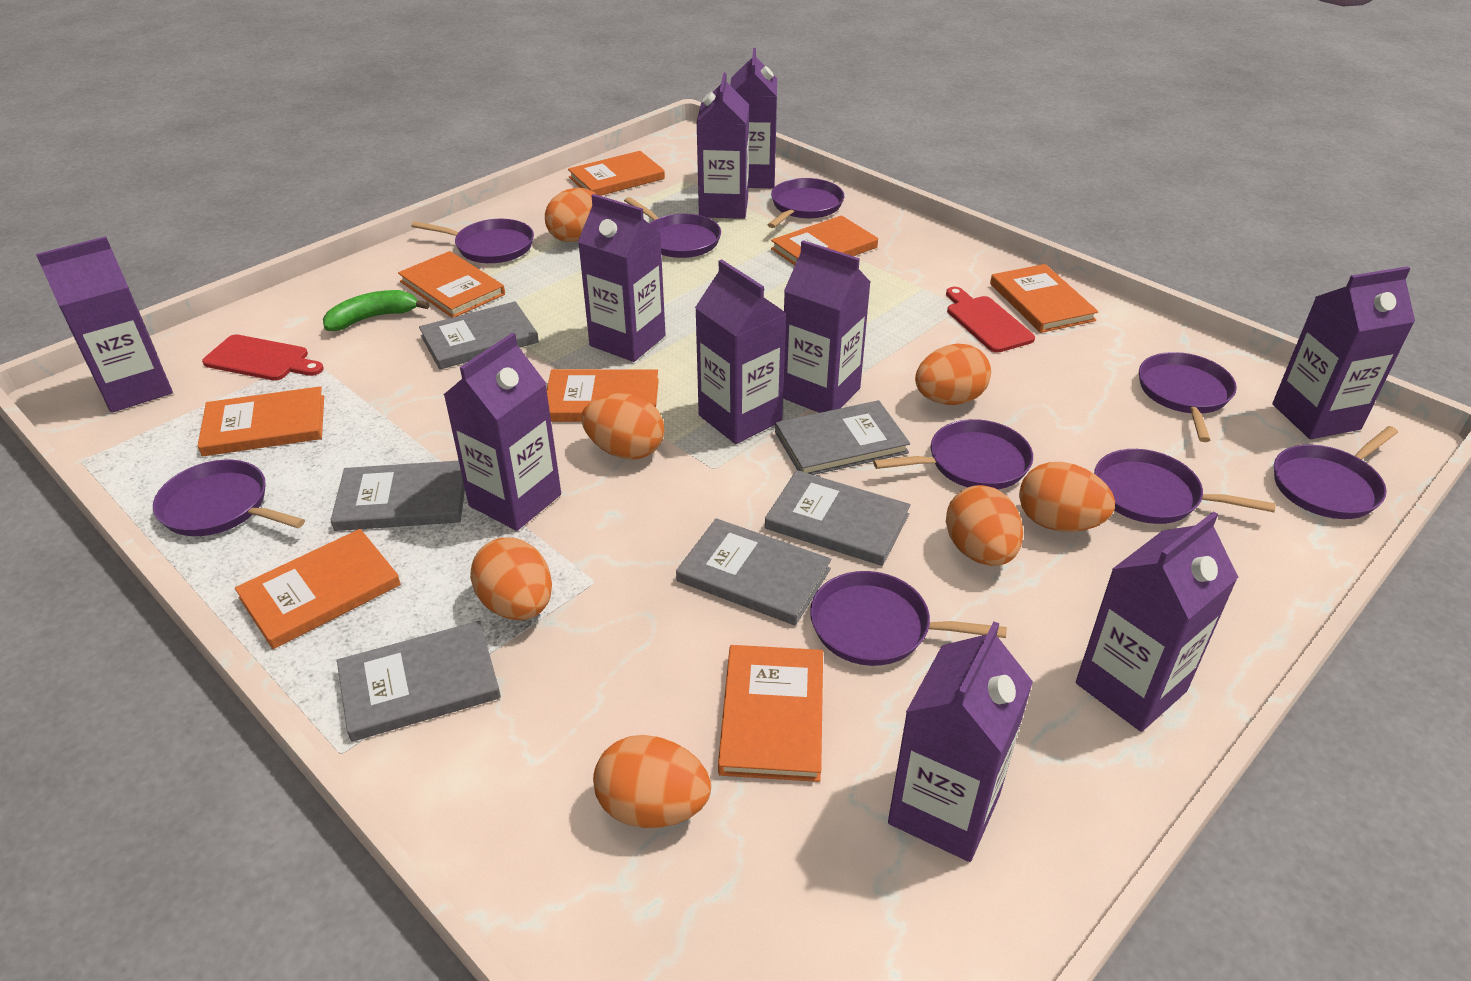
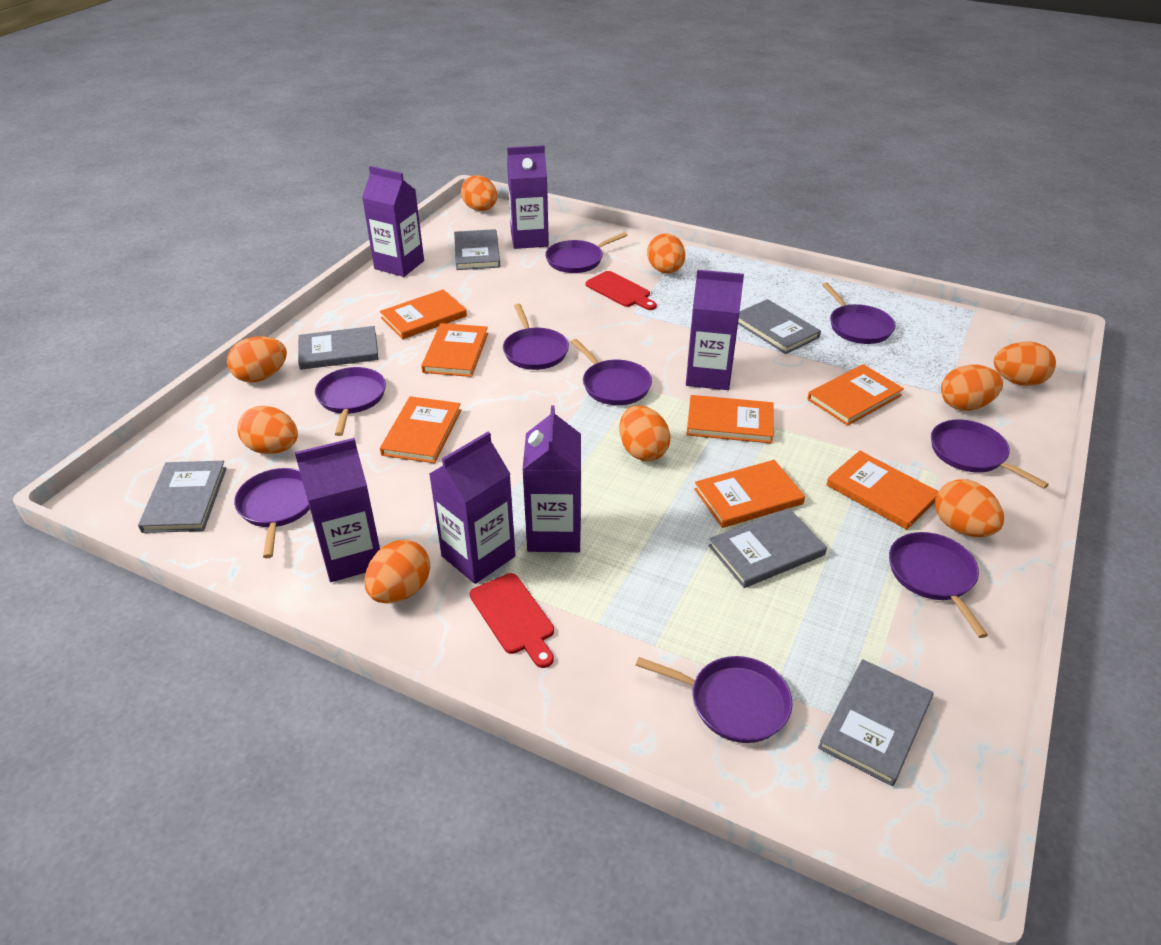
green banana: 1 -> 0
orange book: 8 -> 7
orange egg: 7 -> 9
purple carton: 10 -> 6

